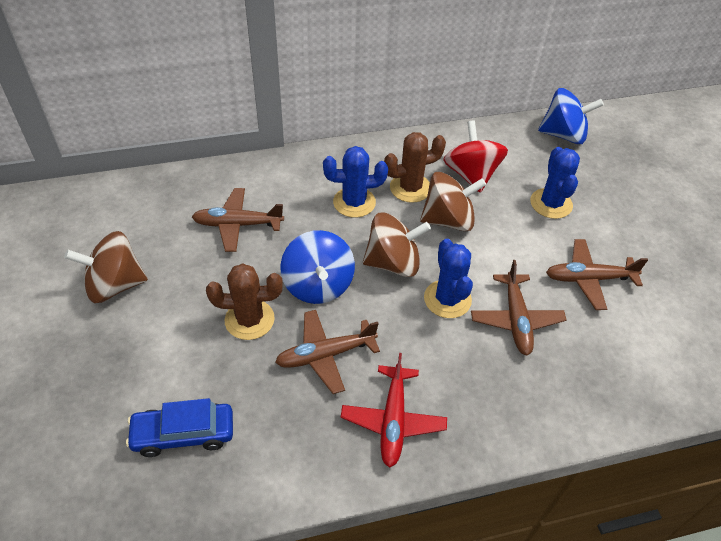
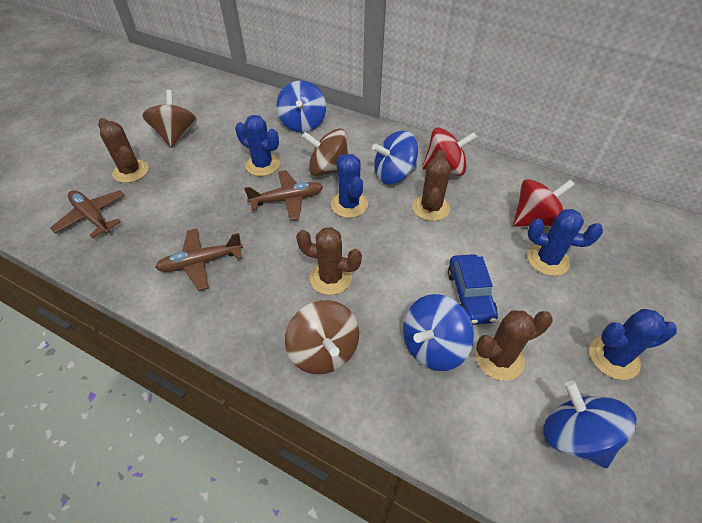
blue cactus: 3 -> 4
blue spinning top: 2 -> 4
brown cactus: 2 -> 4
brown plane: 4 -> 3
red plane: 1 -> 0
red spinning top: 1 -> 2

